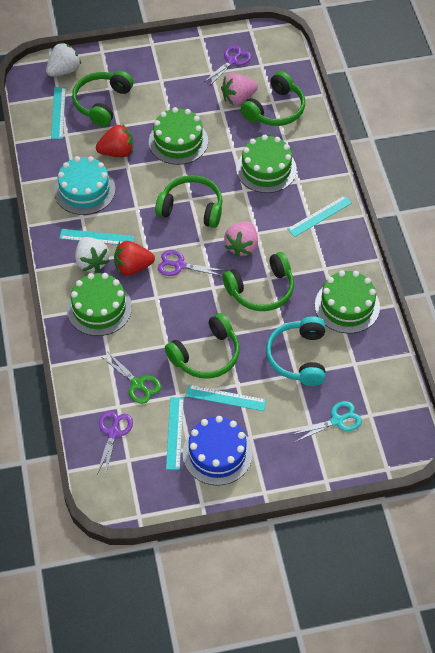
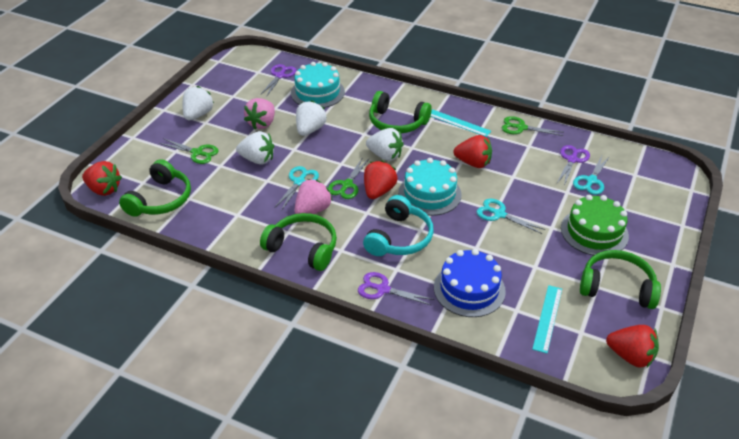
green cake: 4 -> 1
green headphones: 5 -> 4
green scissors: 1 -> 3
red strawberry: 2 -> 4
turquoise cake: 1 -> 2
turquoise ruler: 5 -> 2
turquoise scissors: 1 -> 3
white strawberry: 2 -> 4

